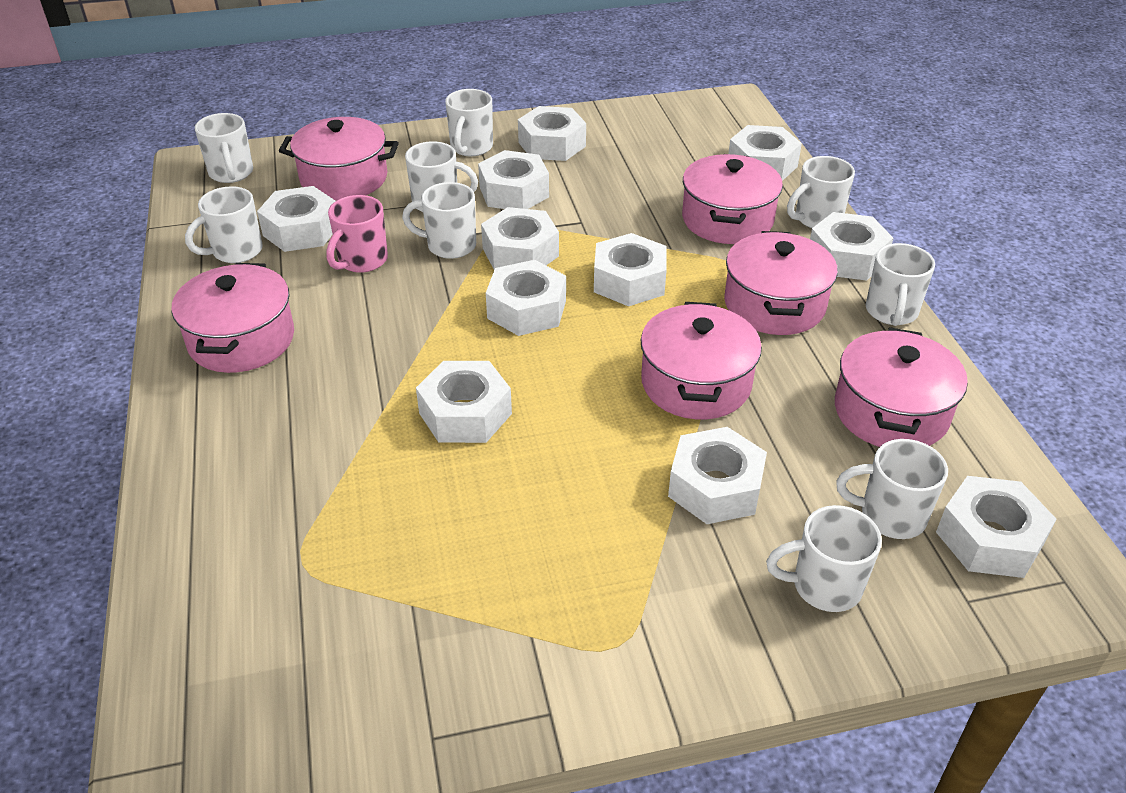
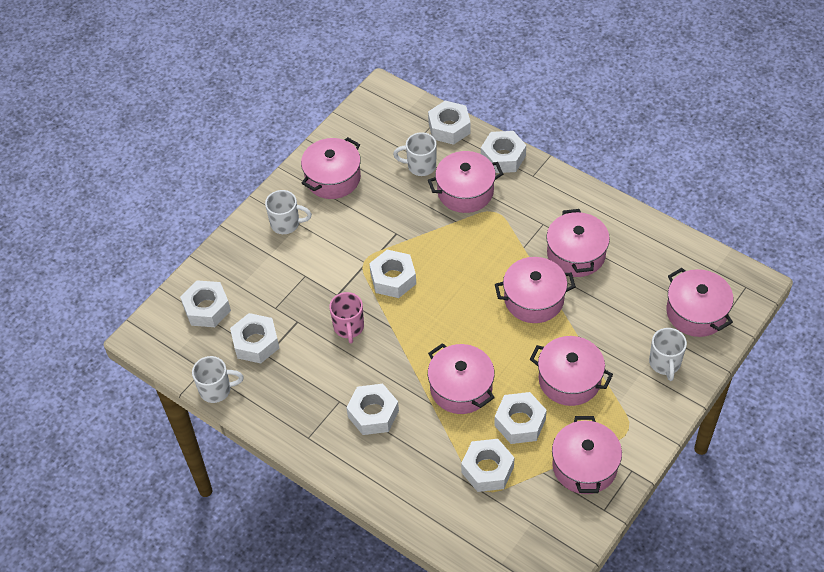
pink pot: 6 -> 8
white mug: 9 -> 4
white nut: 11 -> 8

